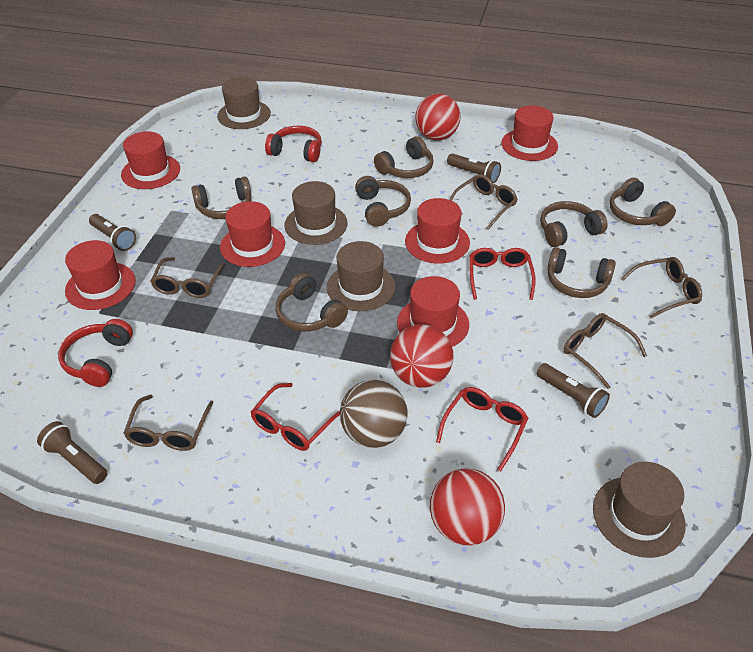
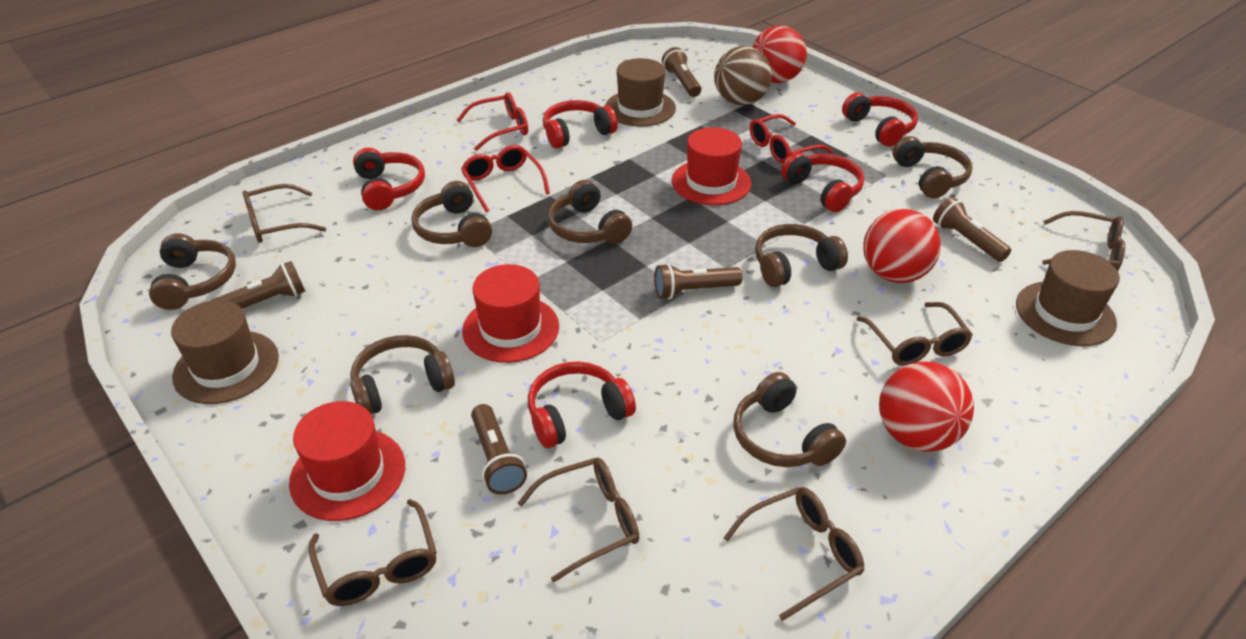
brown flashlight: 4 -> 5
brown glasses: 5 -> 6
brown hat: 4 -> 3
red hat: 6 -> 3
red headphones: 2 -> 5

